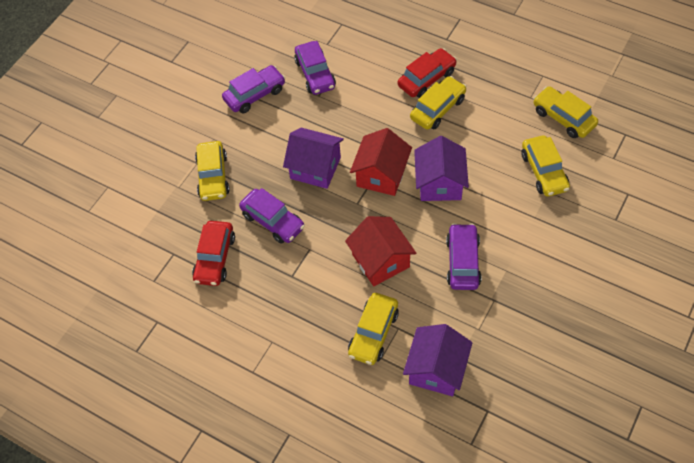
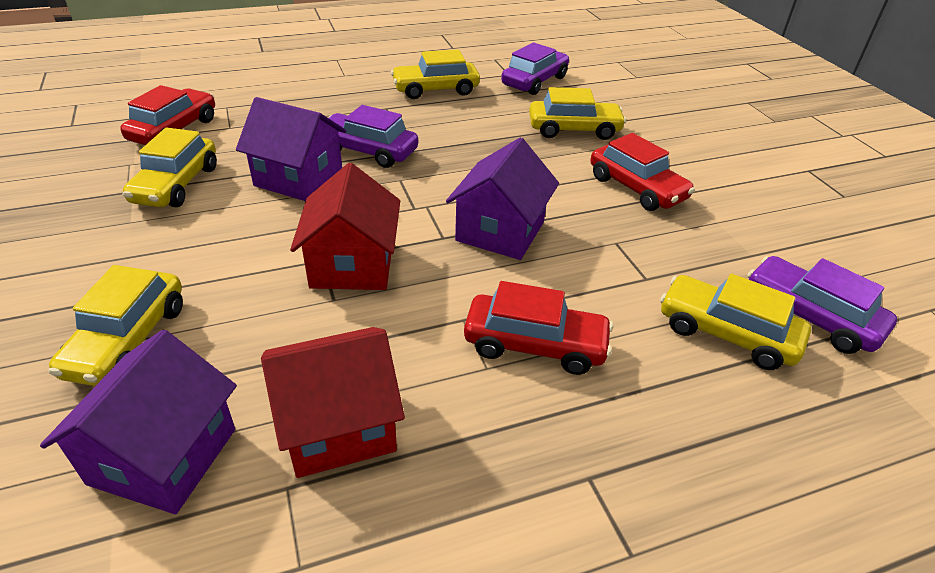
purple car: 4 -> 3
red car: 2 -> 3

